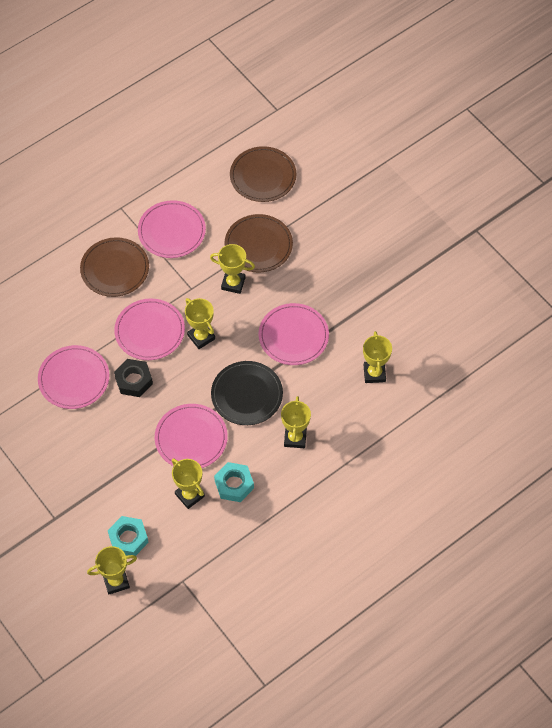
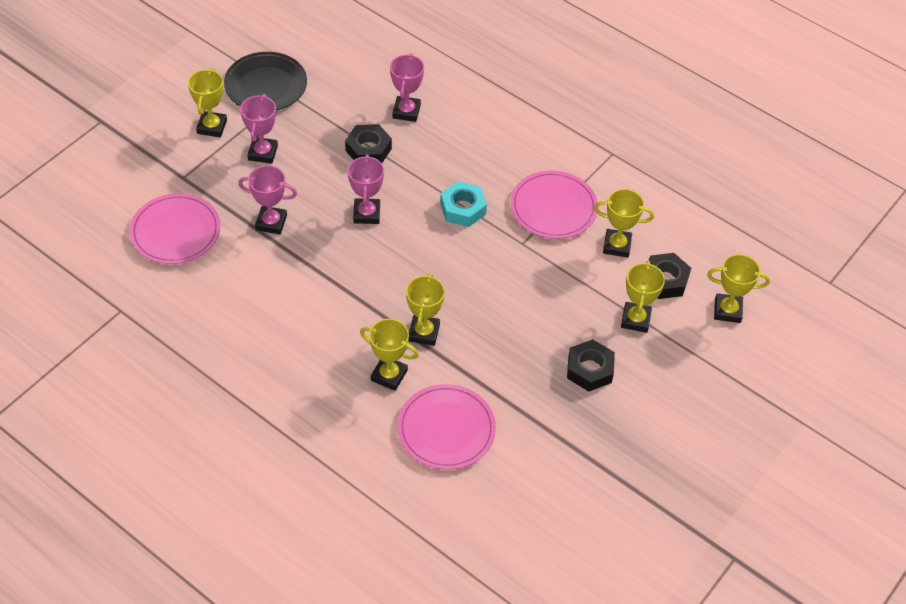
black nut: 1 -> 3
brown plate: 3 -> 0
pink plate: 5 -> 3
pink trophy: 0 -> 4
turquoise nut: 2 -> 1

